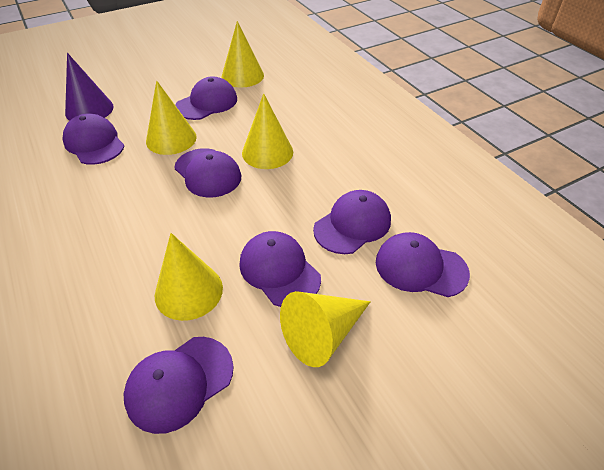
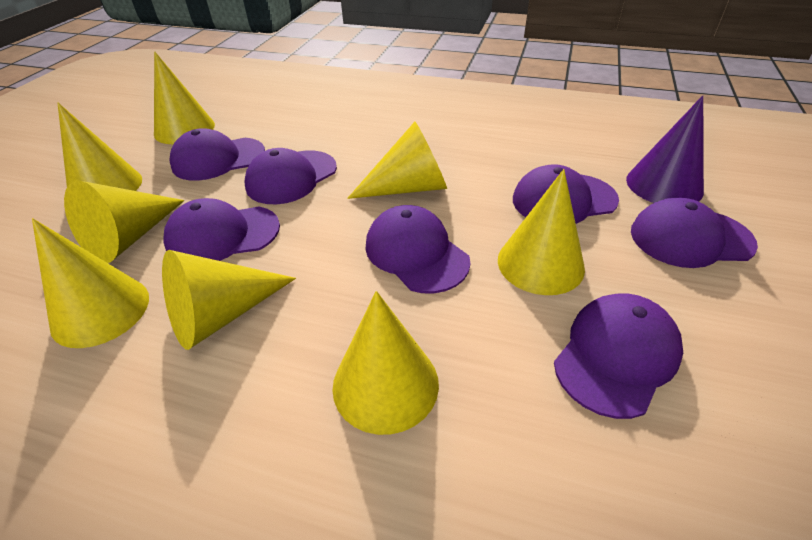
yellow cone: 5 -> 8

